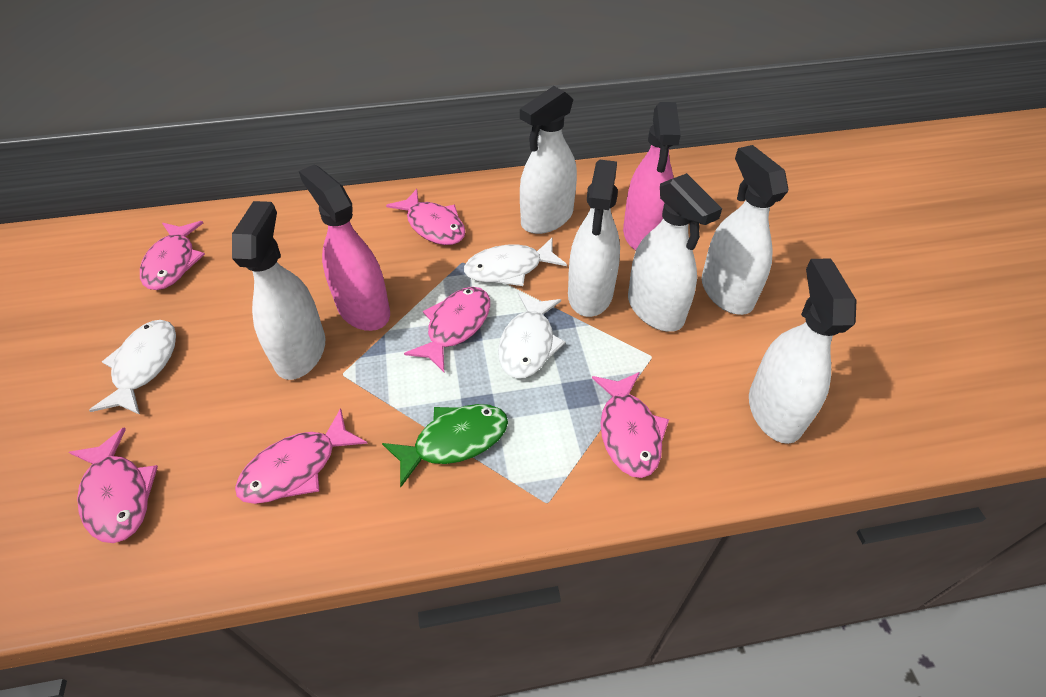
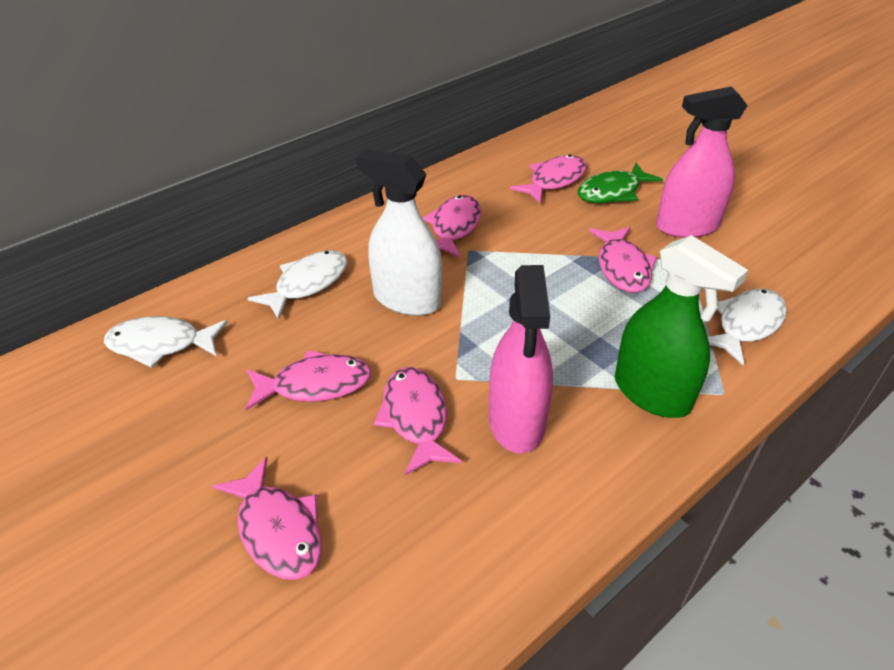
green spray bottle: 0 -> 1
white spray bottle: 6 -> 1

